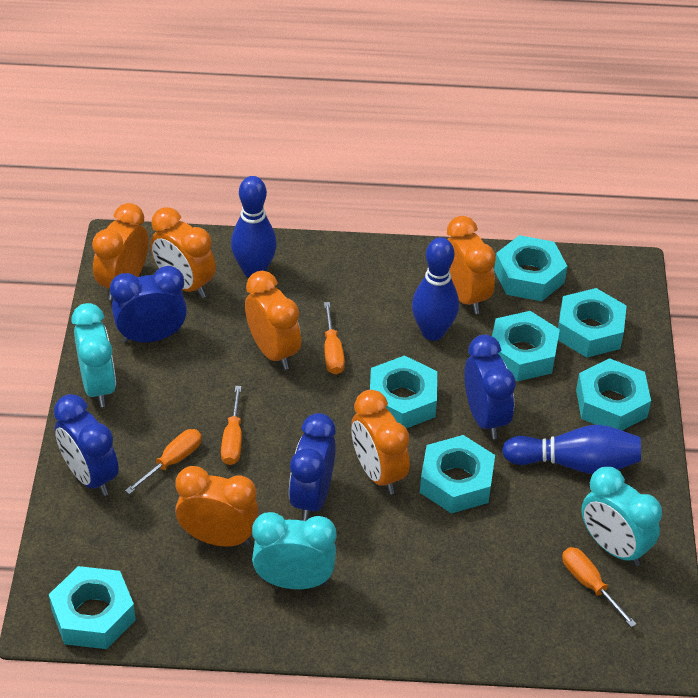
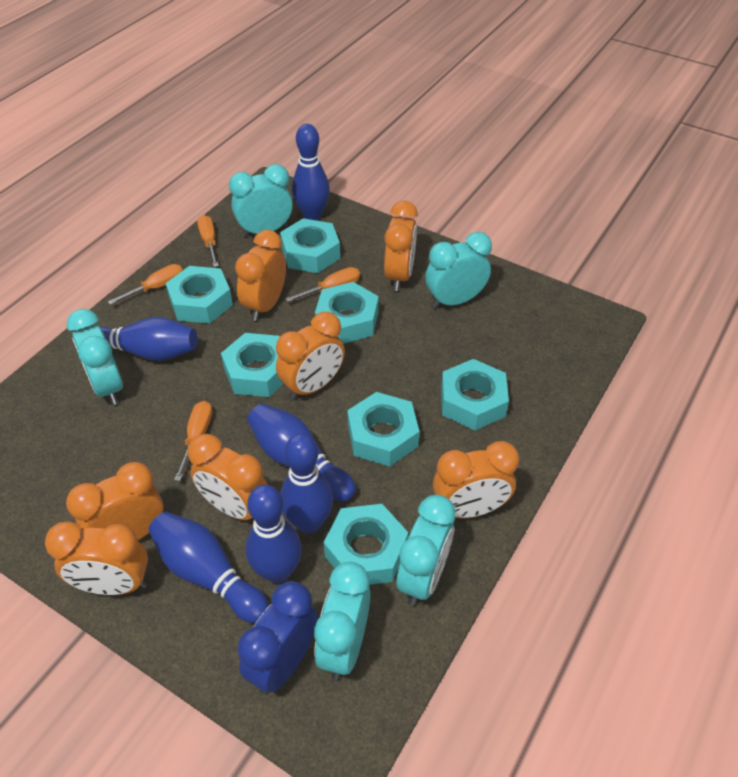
blue bowling pin: 3 -> 6
blue clock: 4 -> 1
orange clock: 6 -> 7
turquoise clock: 3 -> 5

